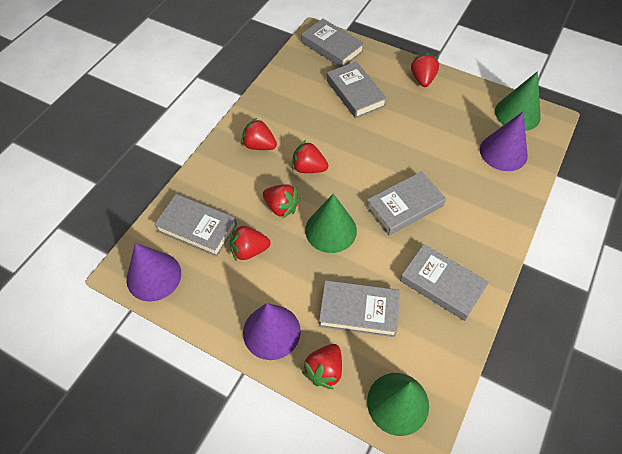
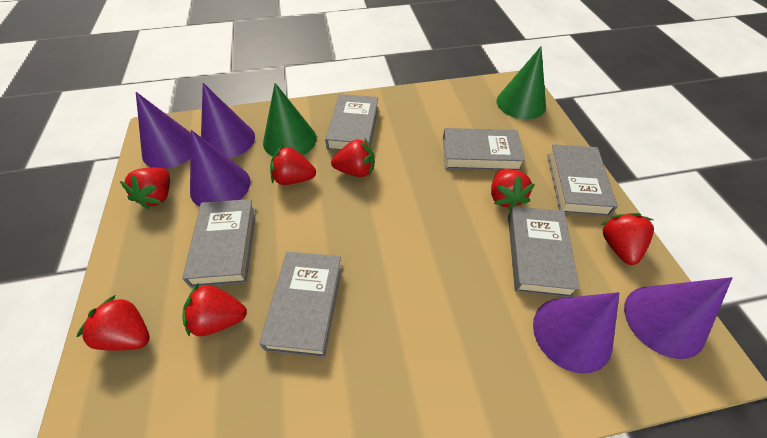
green cone: 3 -> 2
purple cone: 3 -> 5
red strawberry: 6 -> 7

